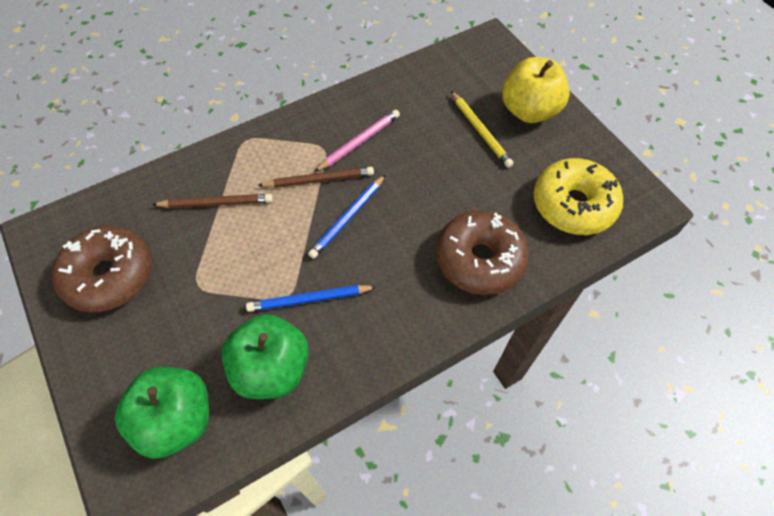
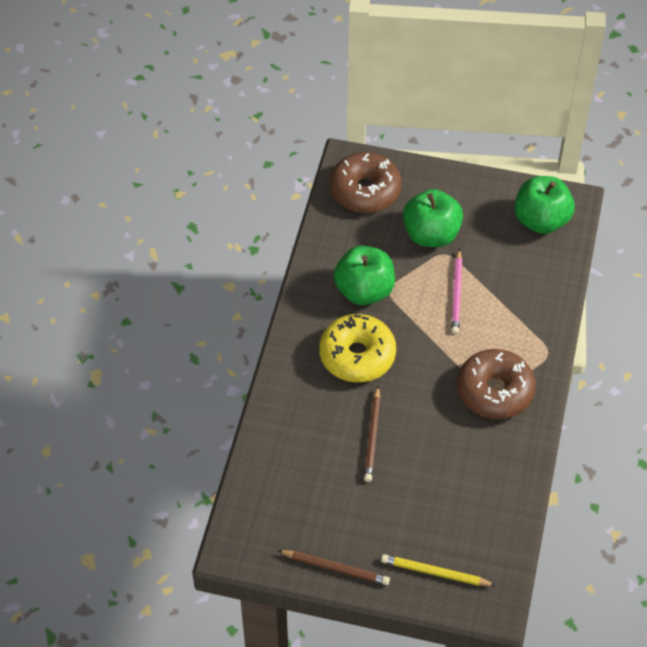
blue pencil: 2 -> 0
green apple: 2 -> 3
yellow apple: 1 -> 0

